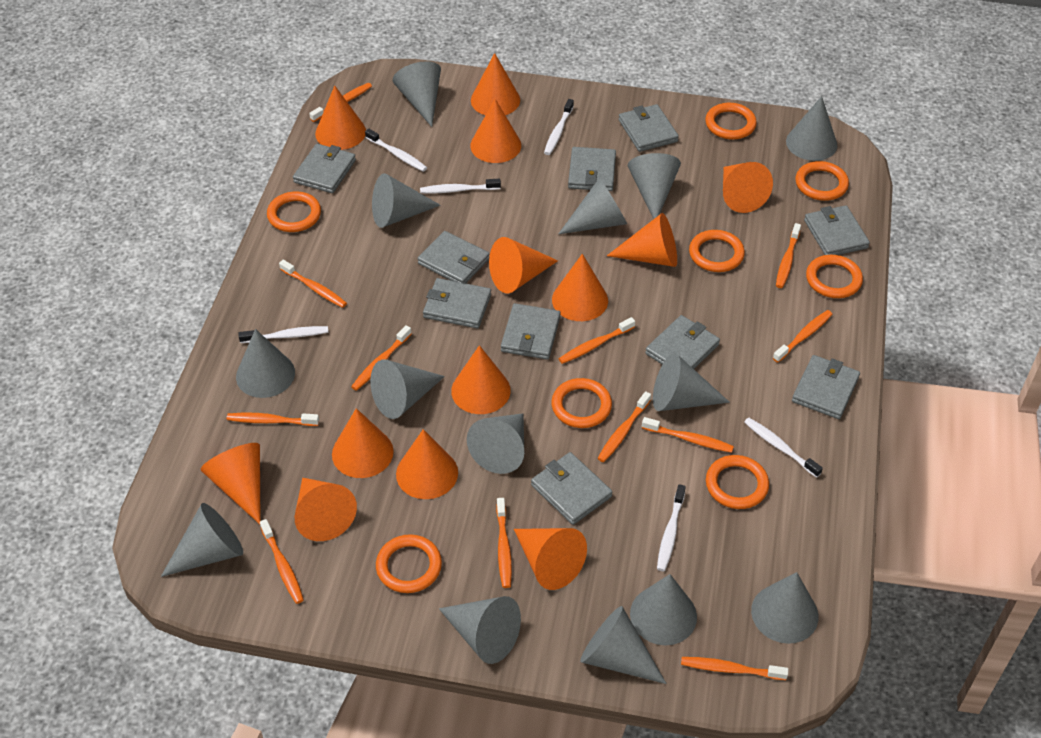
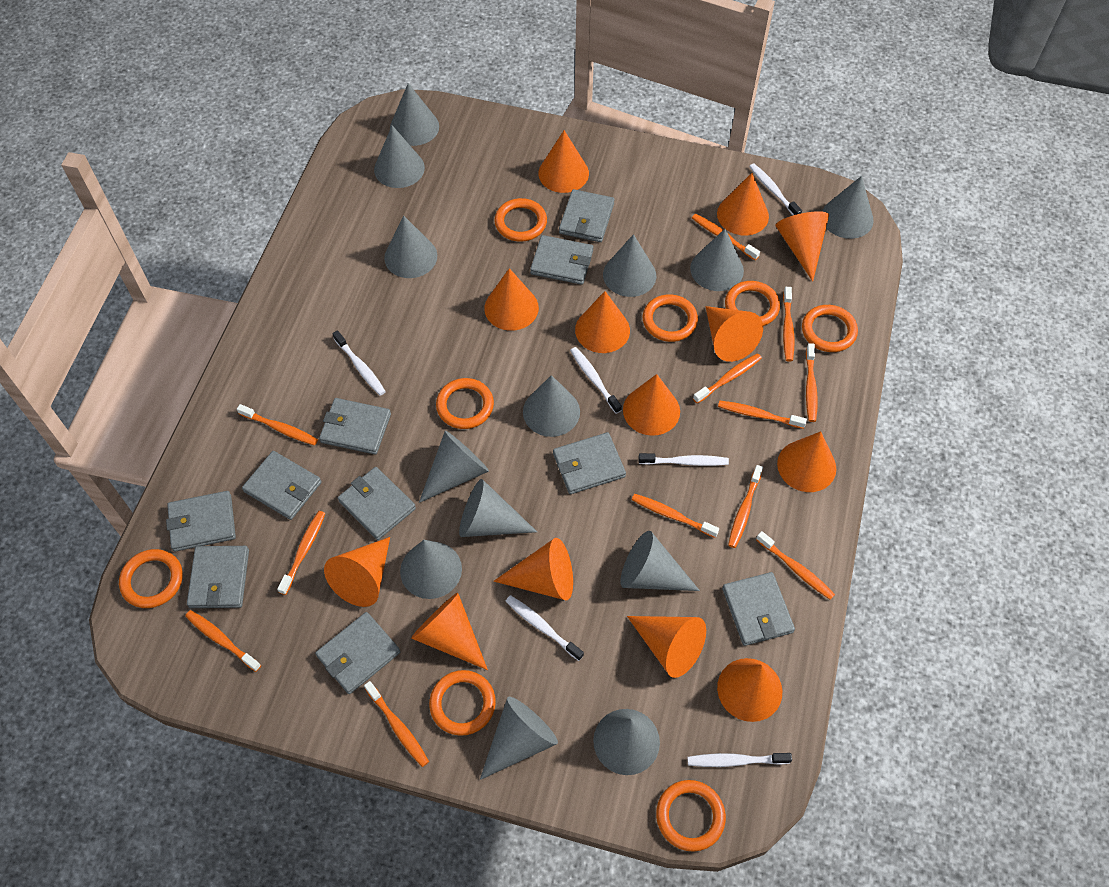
grey cone: 14 -> 13

